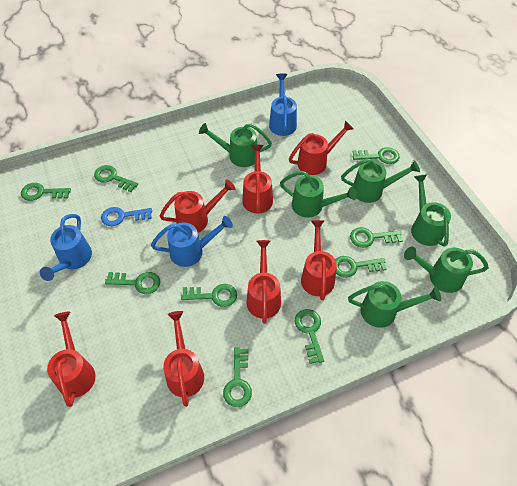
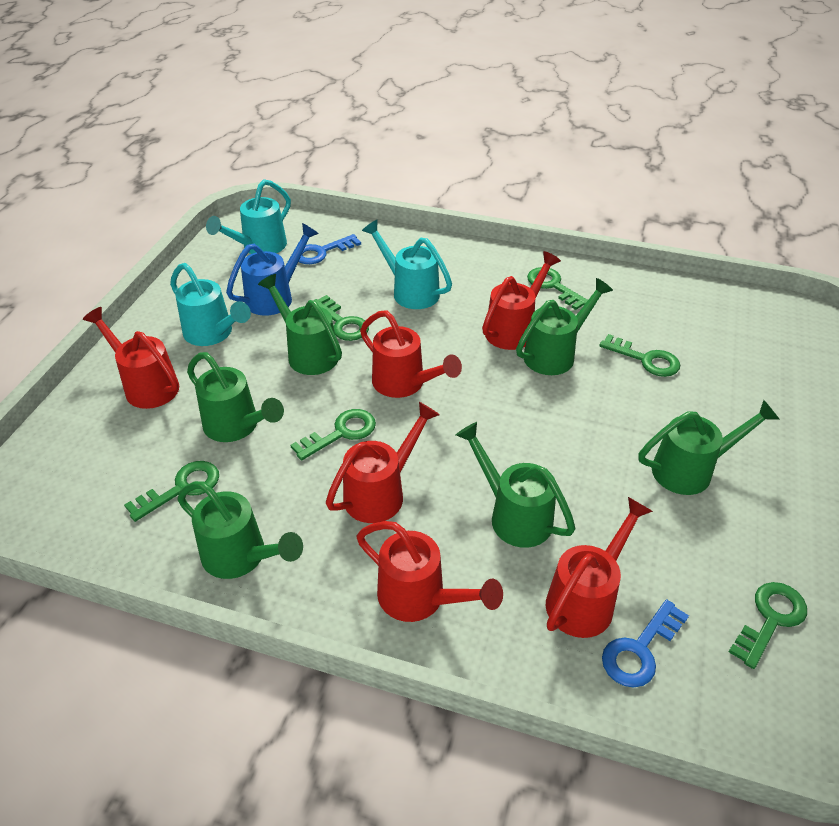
blue key: 1 -> 2
blue watering can: 3 -> 1
green key: 9 -> 6
red watering can: 7 -> 6
turquoise watering can: 0 -> 3

